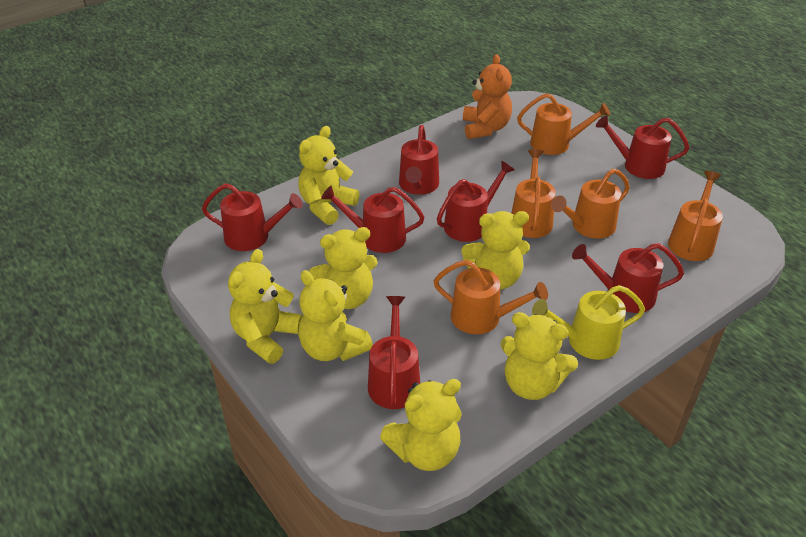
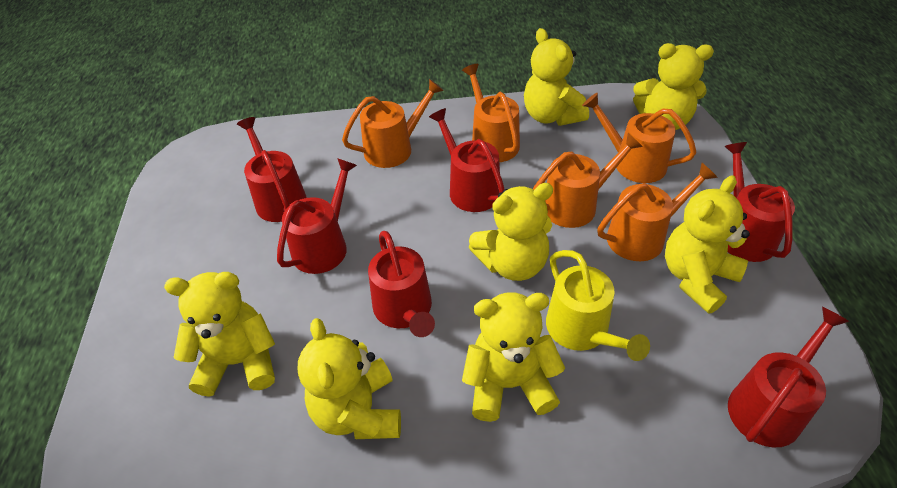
orange teddy bear: 1 -> 0
red watering can: 7 -> 6

